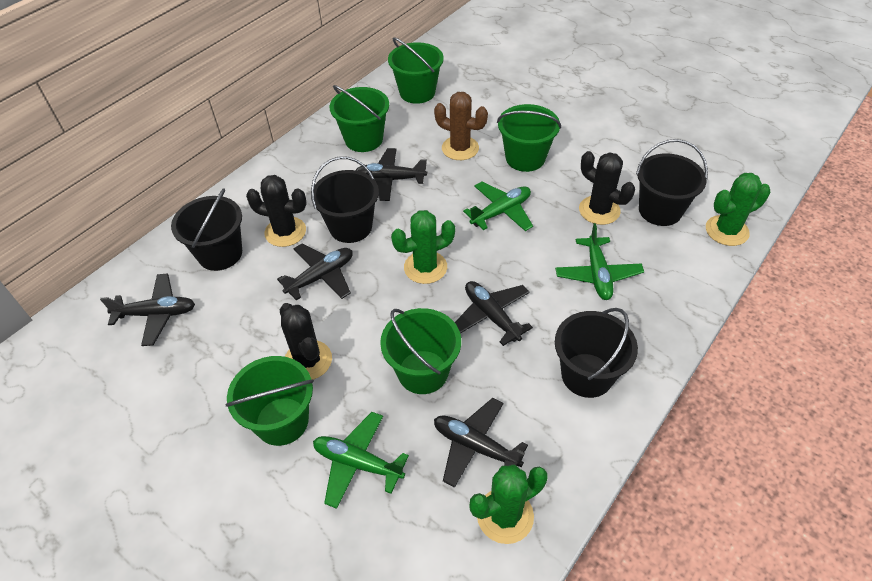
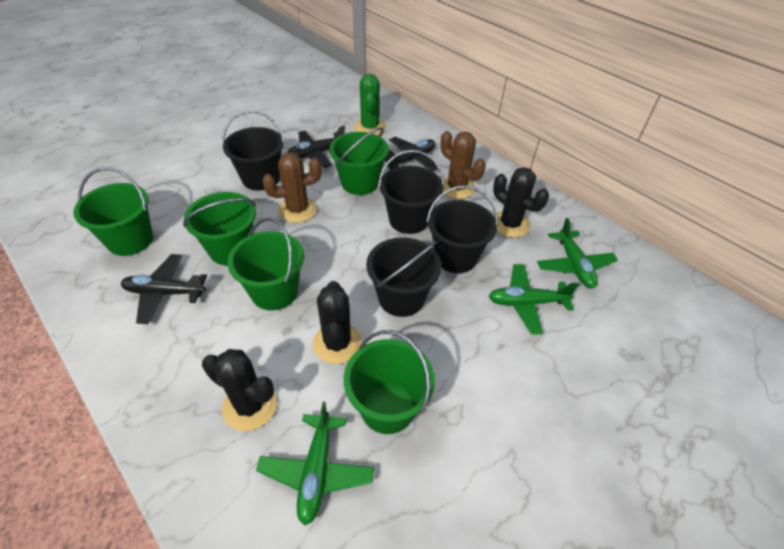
black plane: 5 -> 3
brown cactus: 1 -> 2
green cactus: 3 -> 1

